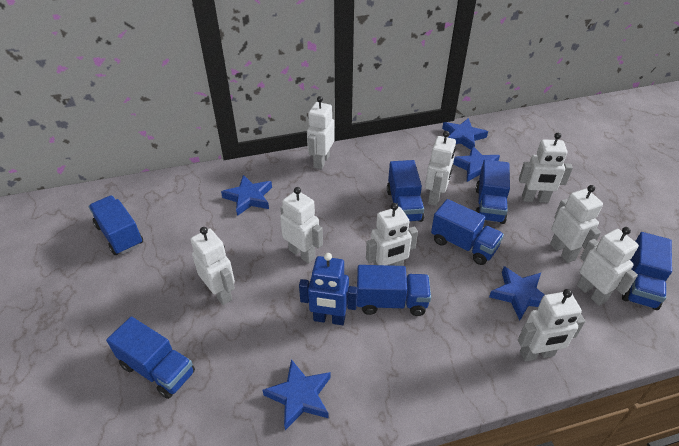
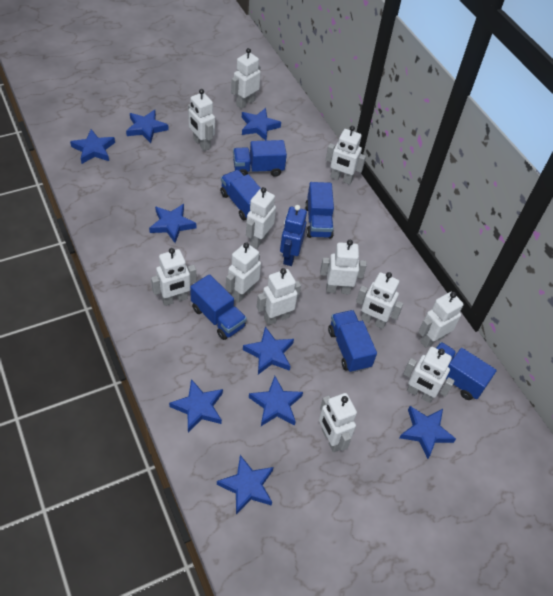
blue star: 5 -> 9
blue truck: 7 -> 6
white robot: 9 -> 12

